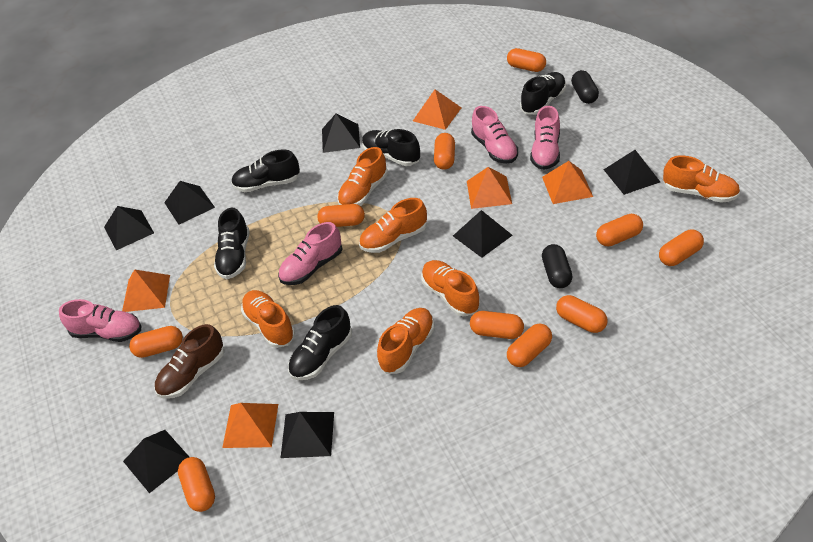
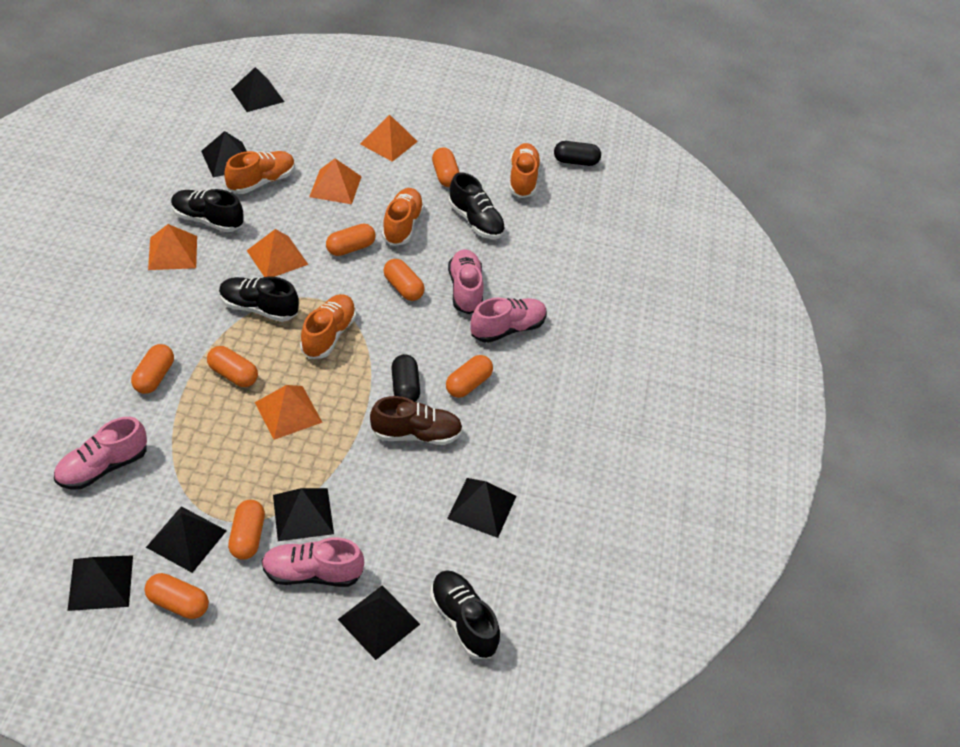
black shoe: 5 -> 4
orange capsule: 10 -> 8
orange shoe: 6 -> 4

